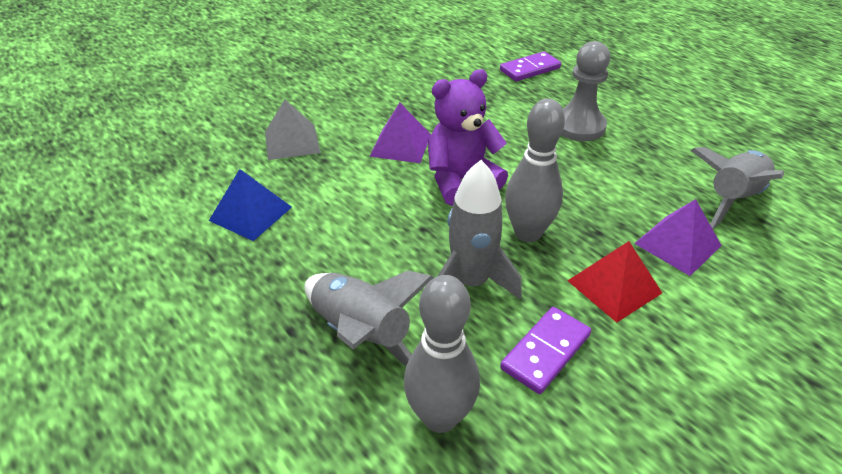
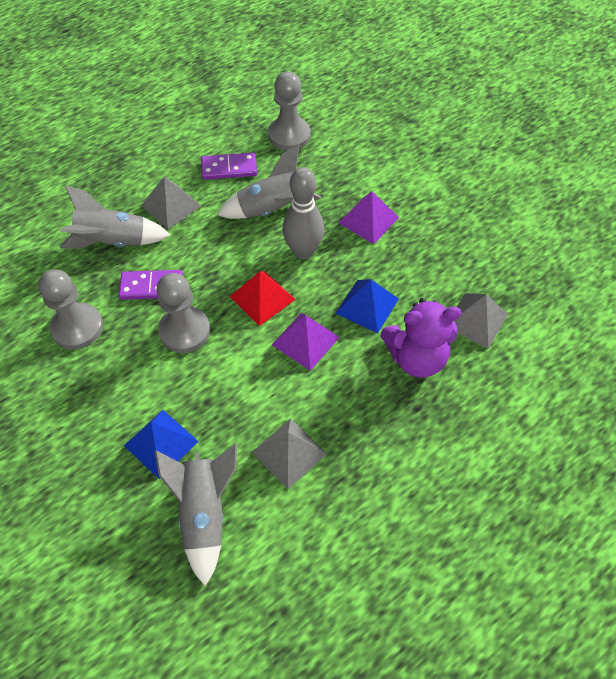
blue pyramid: 1 -> 2
grey bowling pin: 2 -> 1
grey pawn: 1 -> 3
grey pyramid: 1 -> 3

